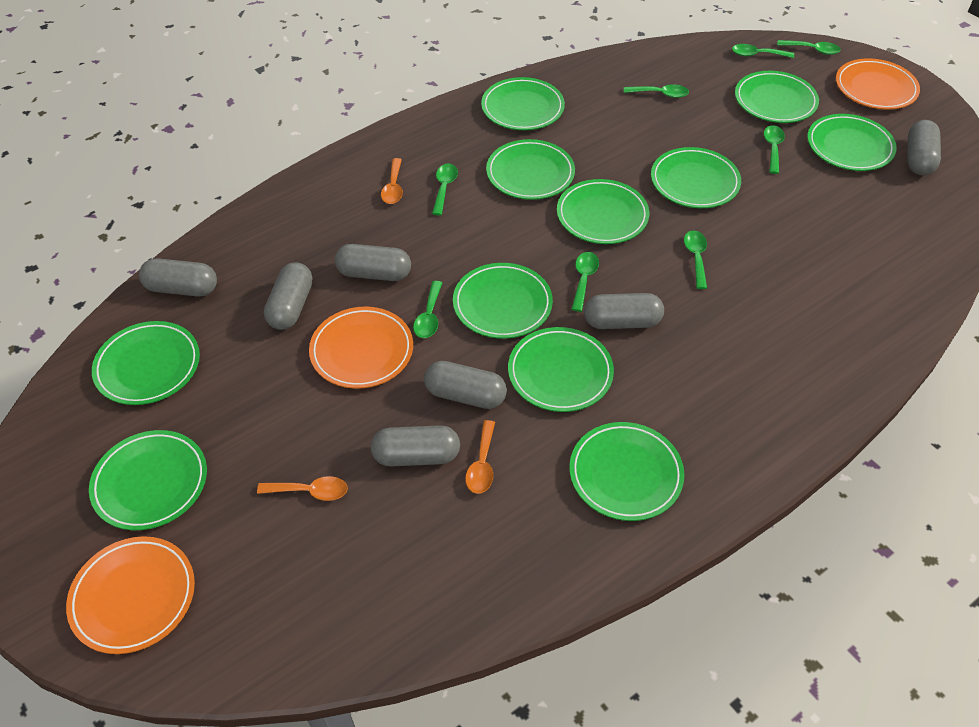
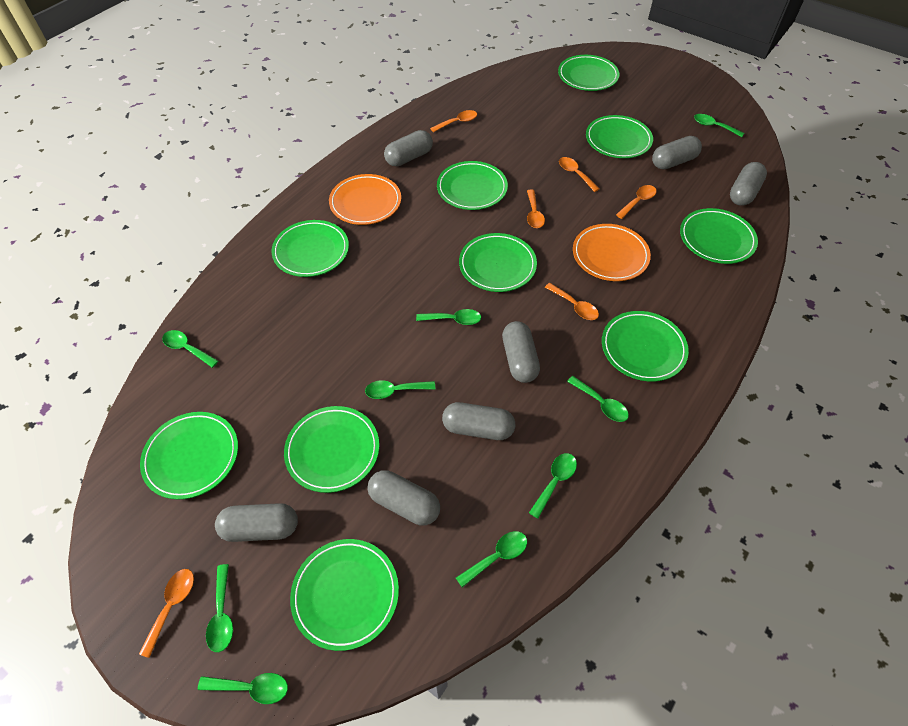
green plate: 11 -> 10
green spoon: 8 -> 9
orange plate: 3 -> 2
orange spoon: 3 -> 6

